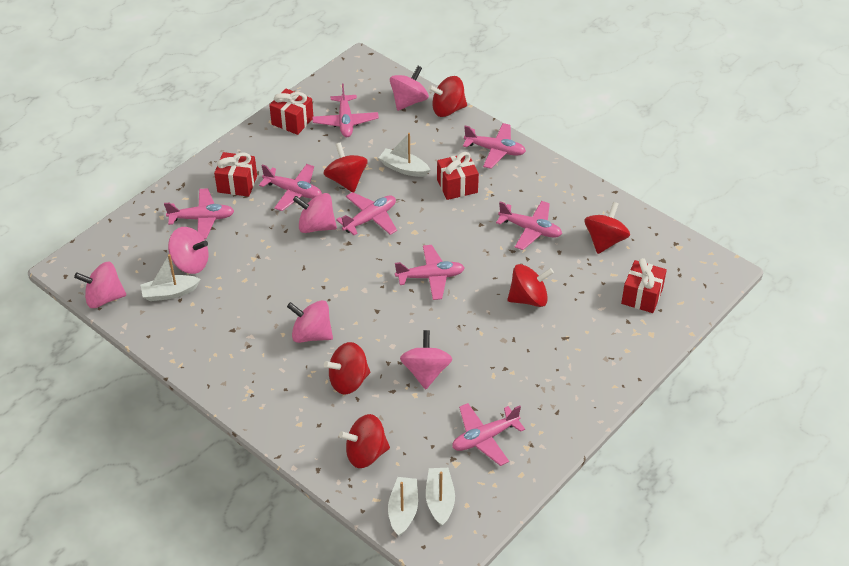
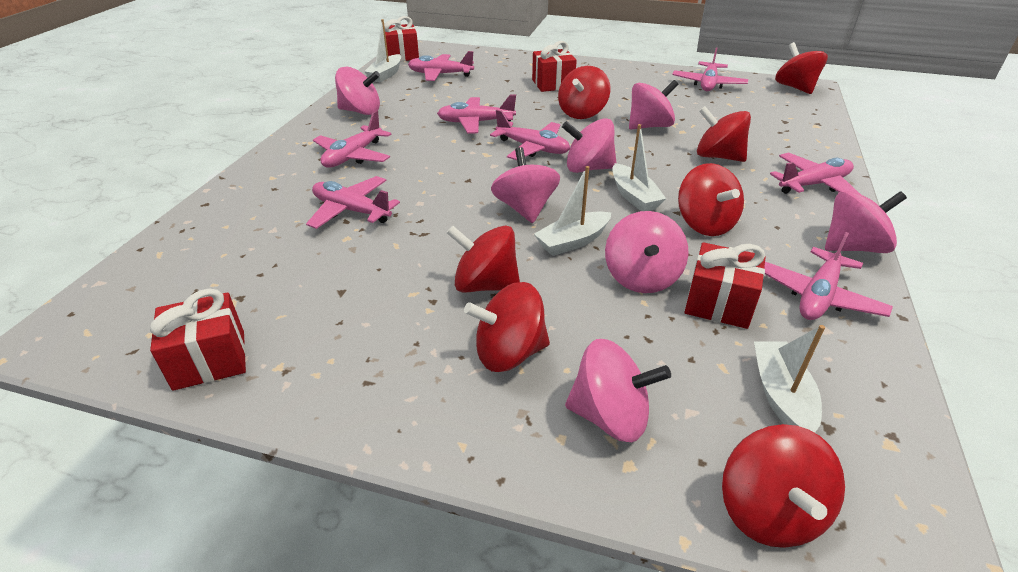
pink spinning top: 6 -> 7
red spinning top: 6 -> 7

